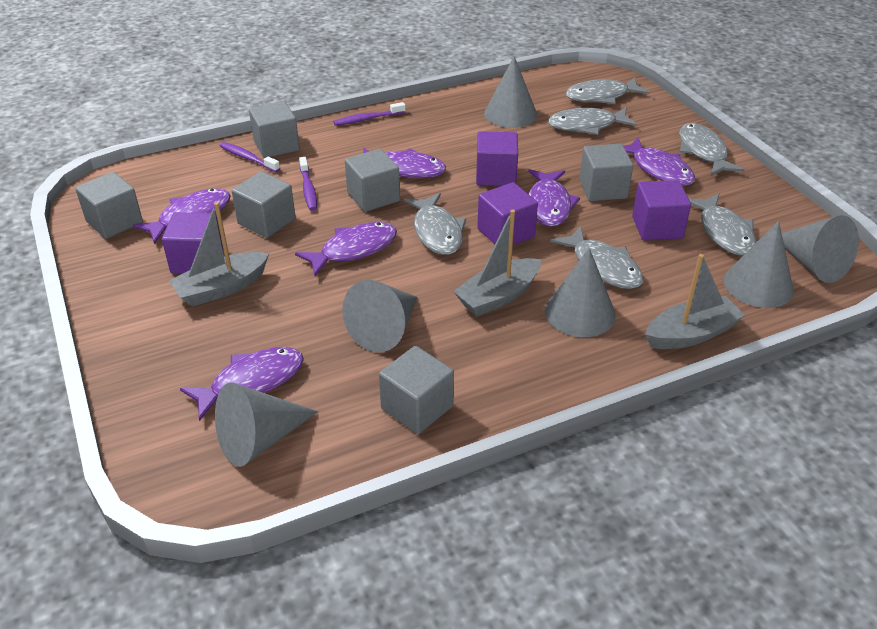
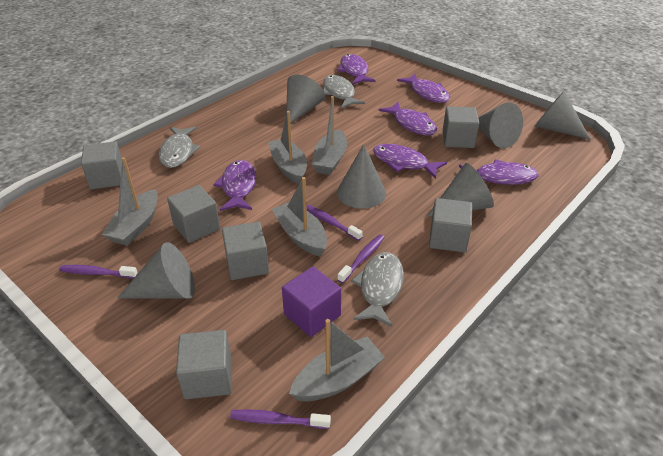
grey boat: 3 -> 5
grey fish: 6 -> 3
purple cube: 4 -> 1
purple toothbrush: 3 -> 4

